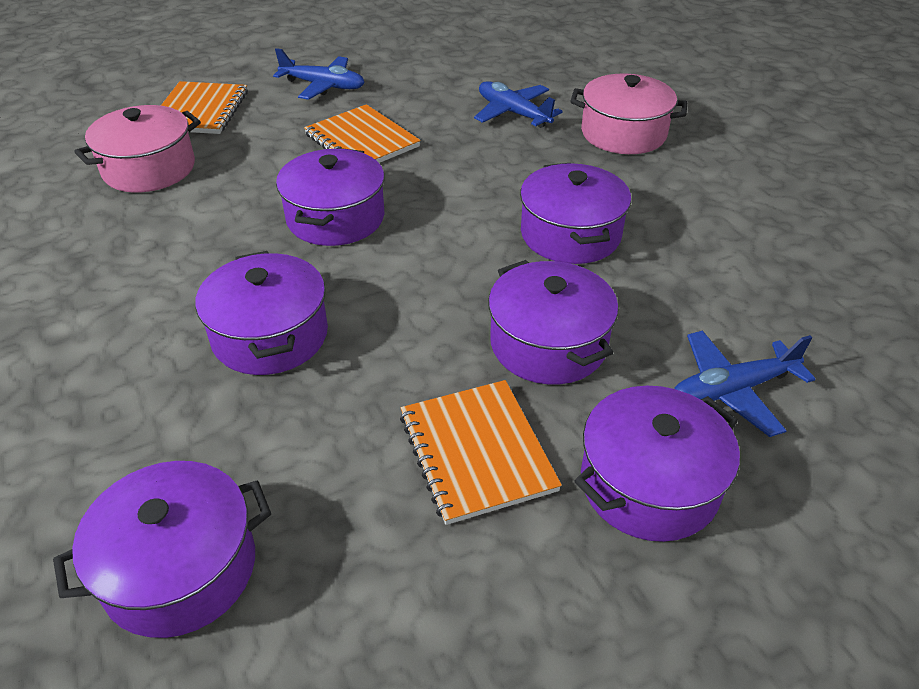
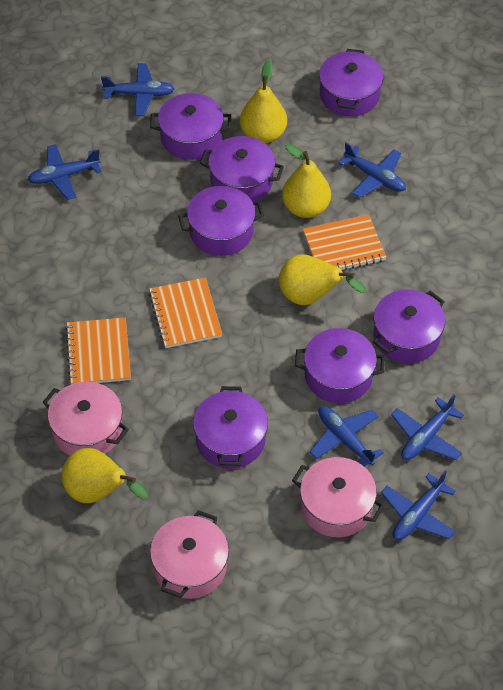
blue plane: 3 -> 6
pink pot: 2 -> 3
purple pot: 6 -> 7
yellow pear: 0 -> 4

